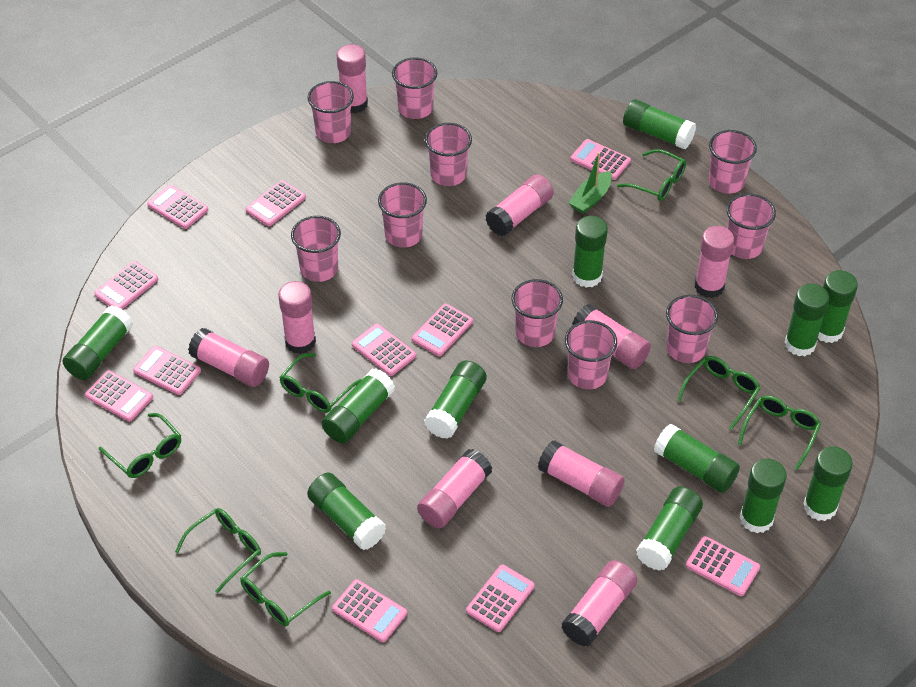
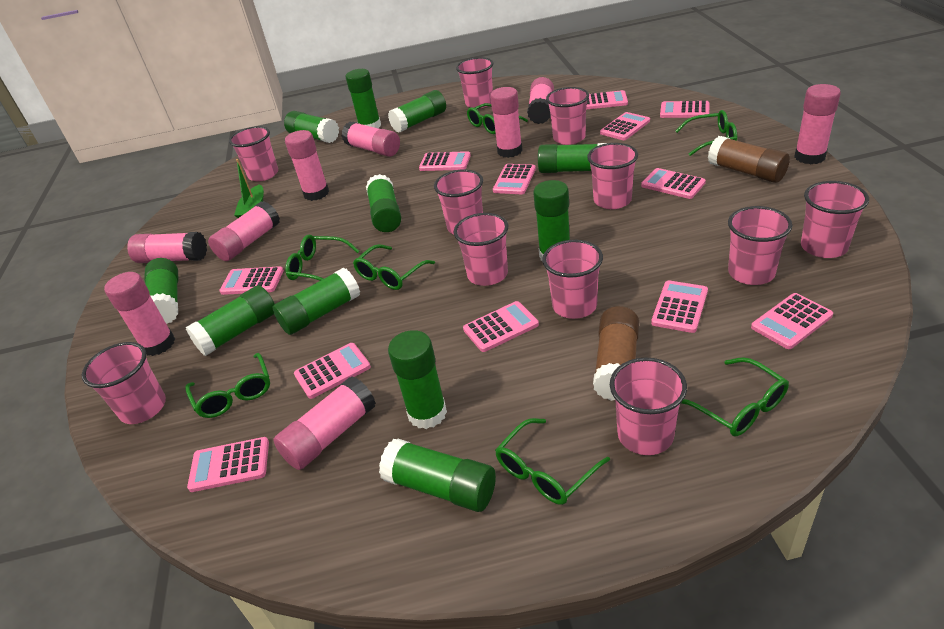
brown glue stick: 0 -> 2
green glue stick: 12 -> 11
pink calculator: 11 -> 12
pink cup: 10 -> 11

